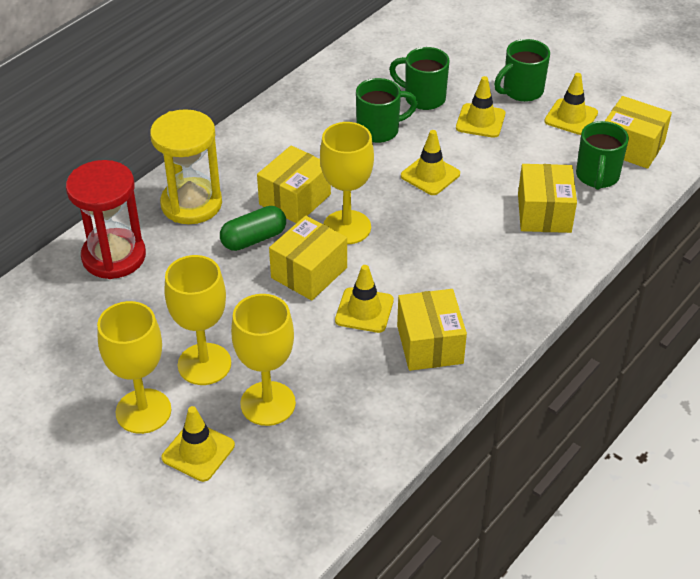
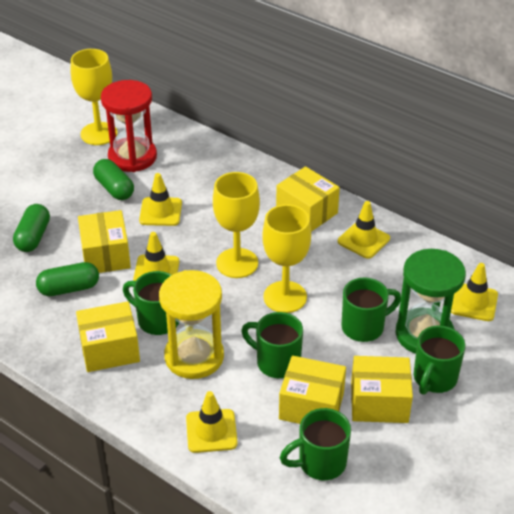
green capsule: 1 -> 3
green hourglass: 0 -> 1
green mug: 4 -> 5
yellow goblet: 4 -> 3

